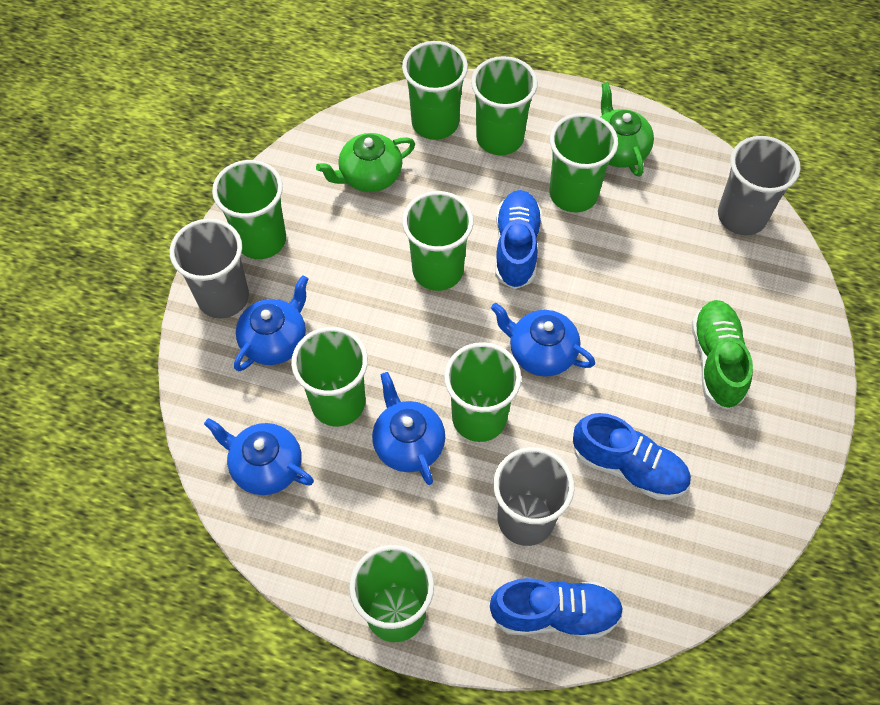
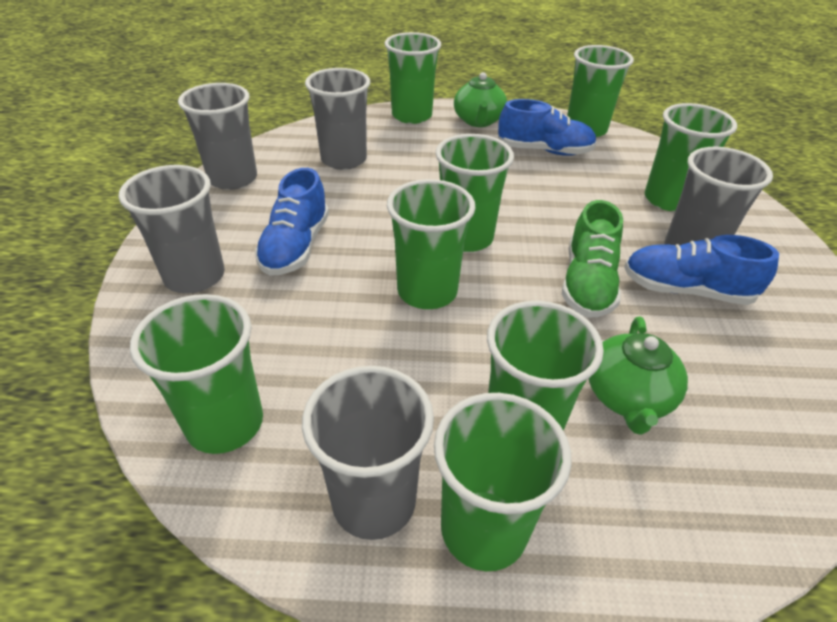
blue teapot: 4 -> 0
grey cup: 3 -> 5

